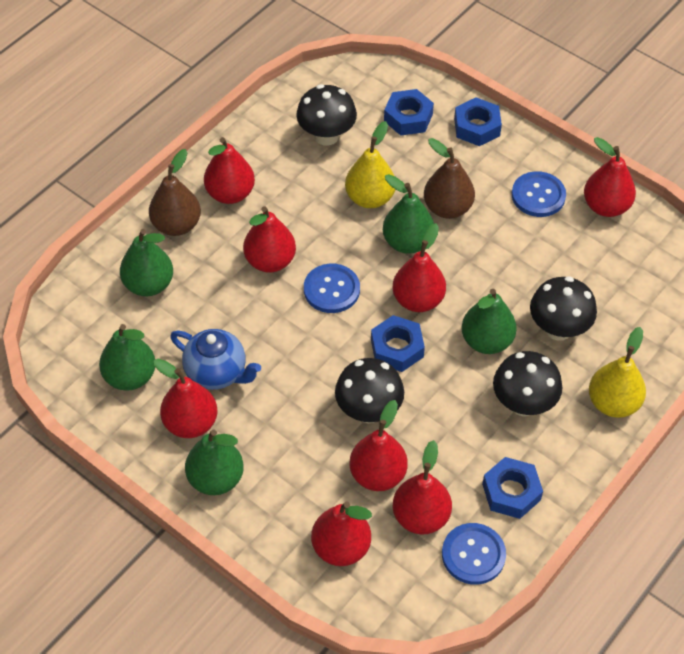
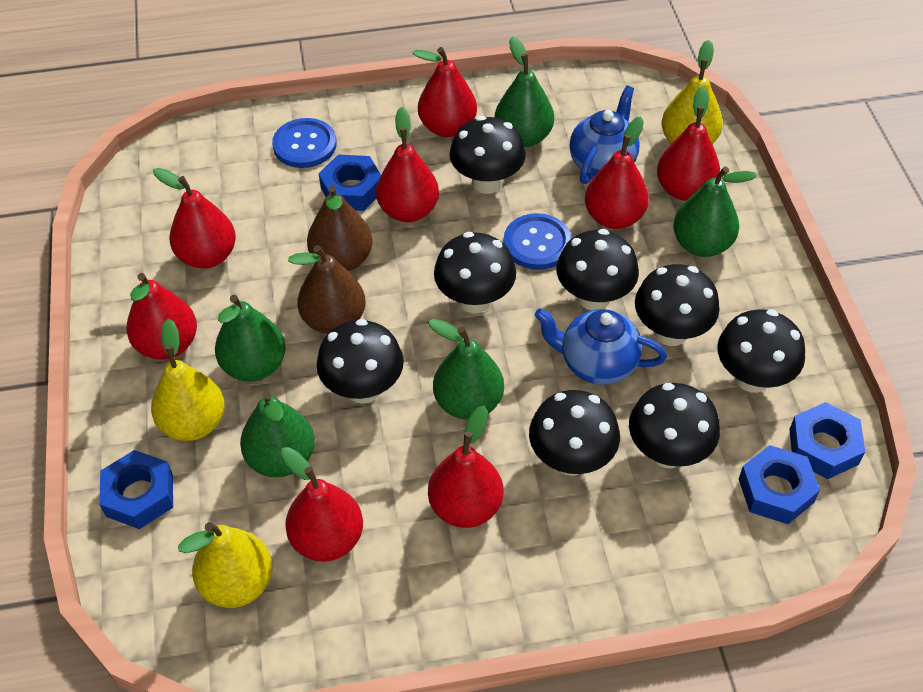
black mushroom: 4 -> 8
blue button: 3 -> 2
blue teapot: 1 -> 2
yellow pear: 2 -> 3

